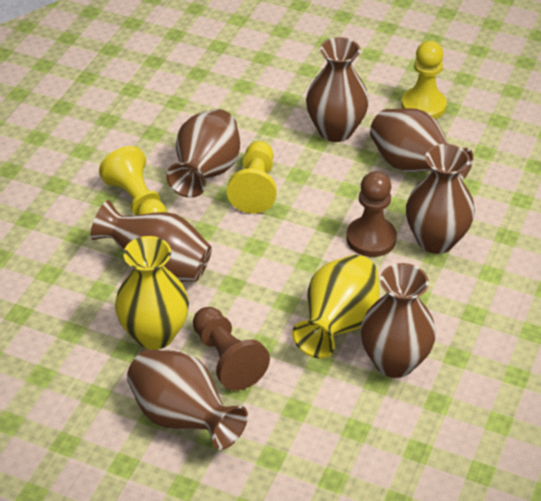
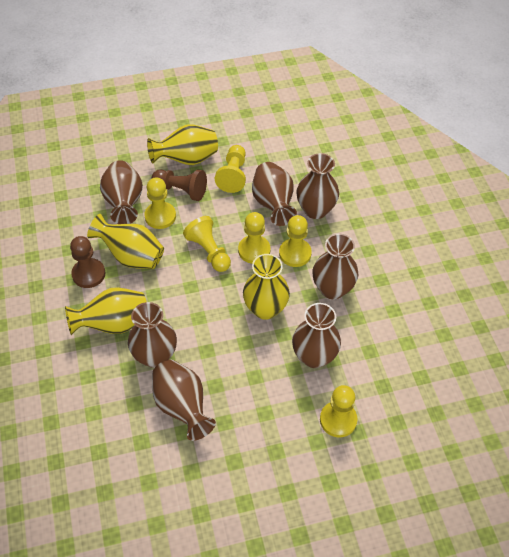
yellow pawn: 3 -> 6
yellow vase: 2 -> 4

